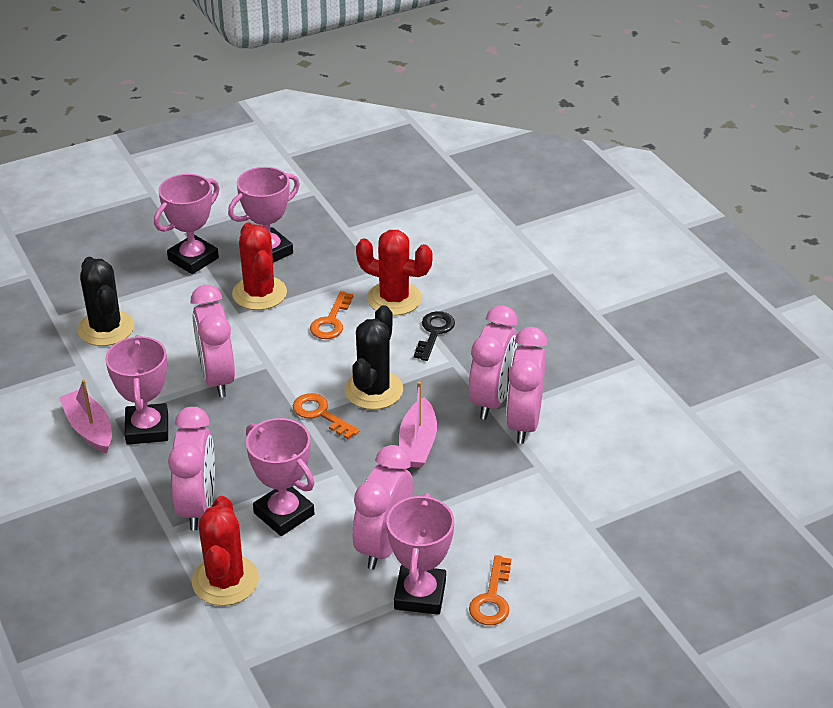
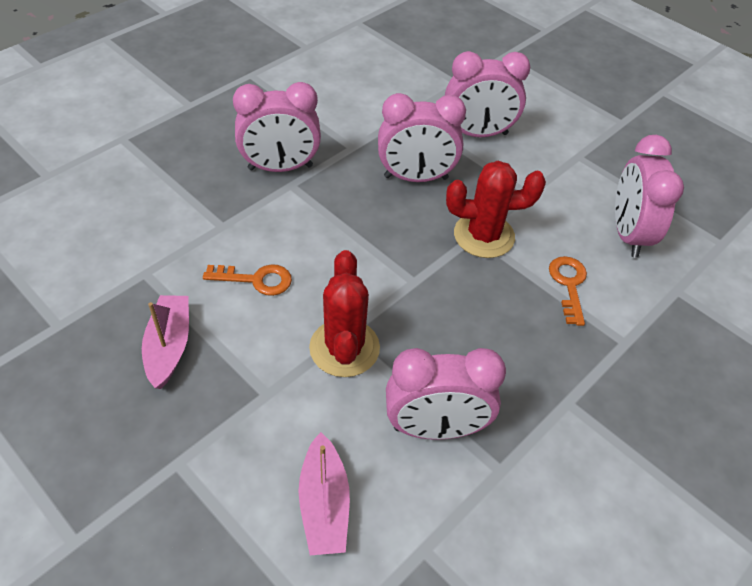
black cactus: 2 -> 0
black key: 1 -> 0
orange key: 3 -> 2
pink trophy: 5 -> 0
red cactus: 3 -> 2

